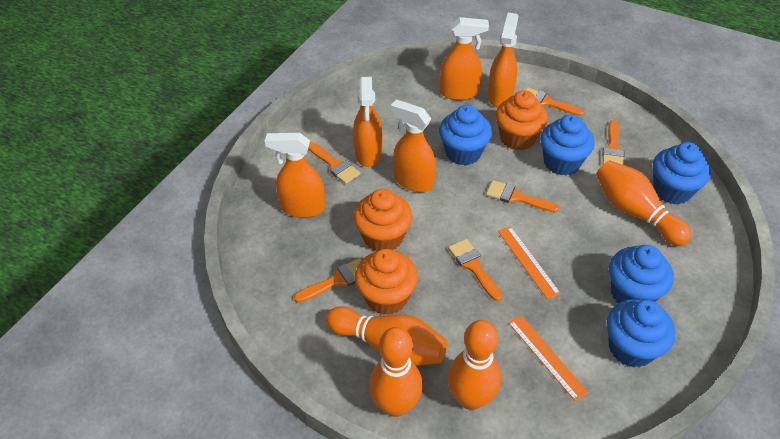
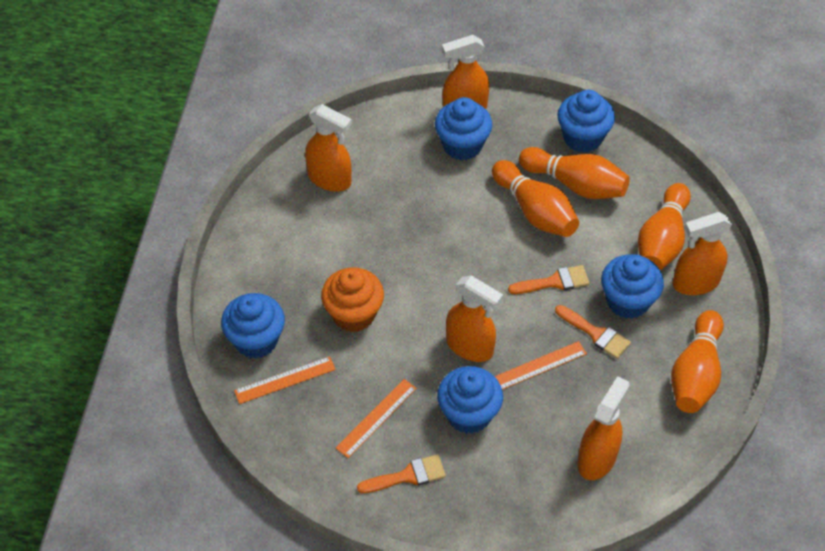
orange brush: 6 -> 3
orange cupcake: 3 -> 1
orange ruler: 2 -> 3

